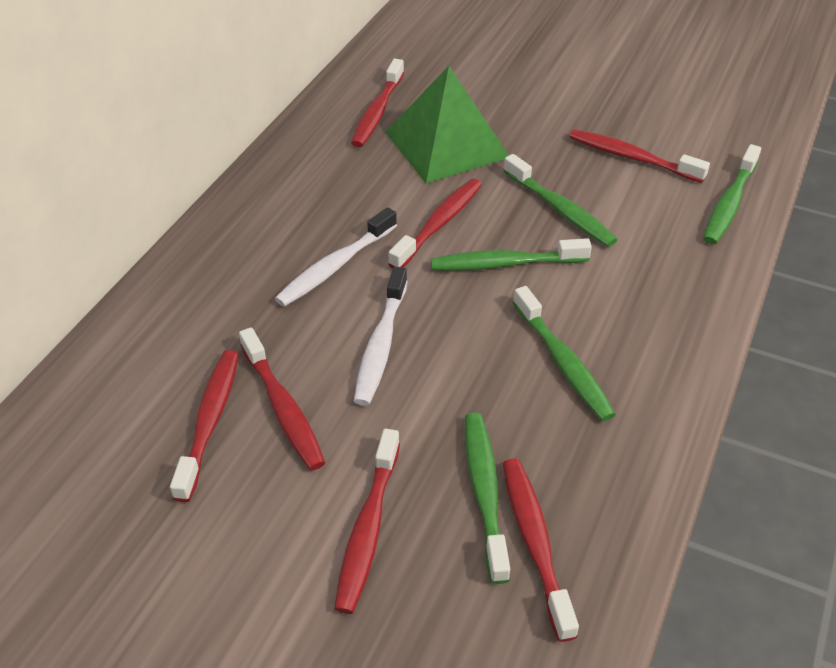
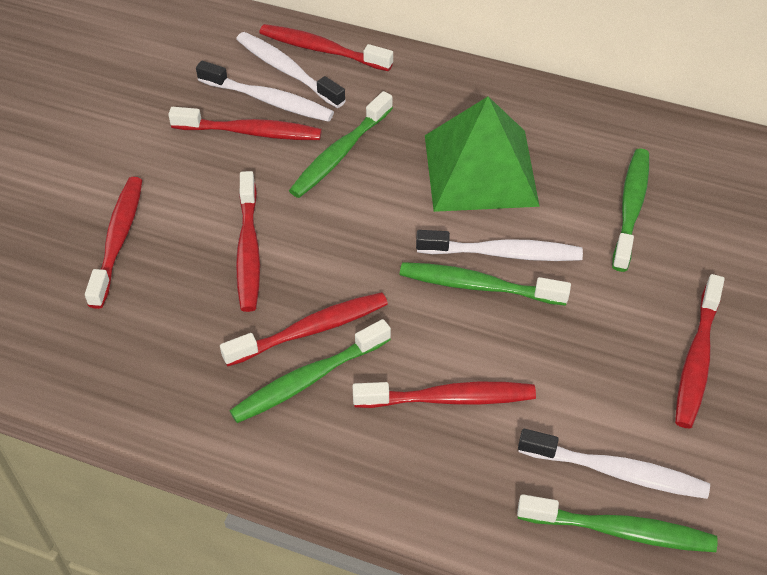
white toothbrush: 2 -> 4

